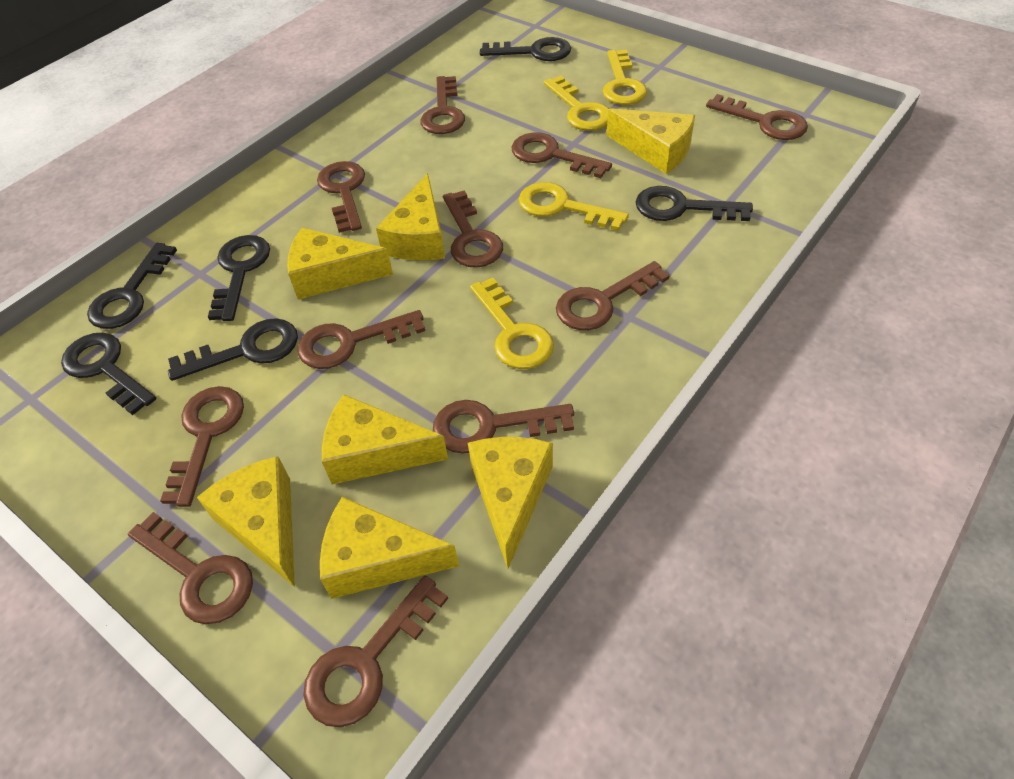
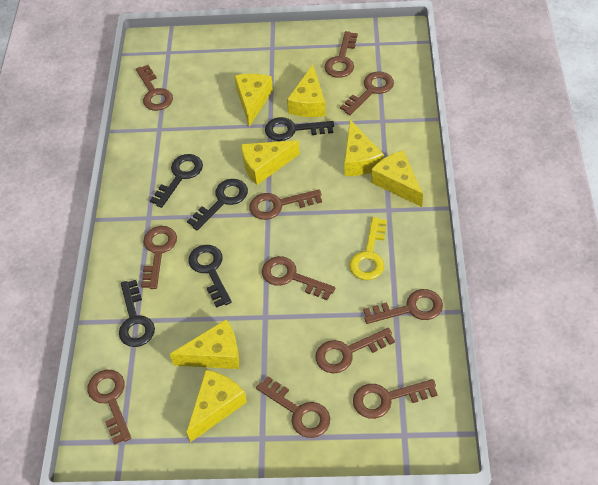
black key: 6 -> 5
yellow key: 4 -> 1

